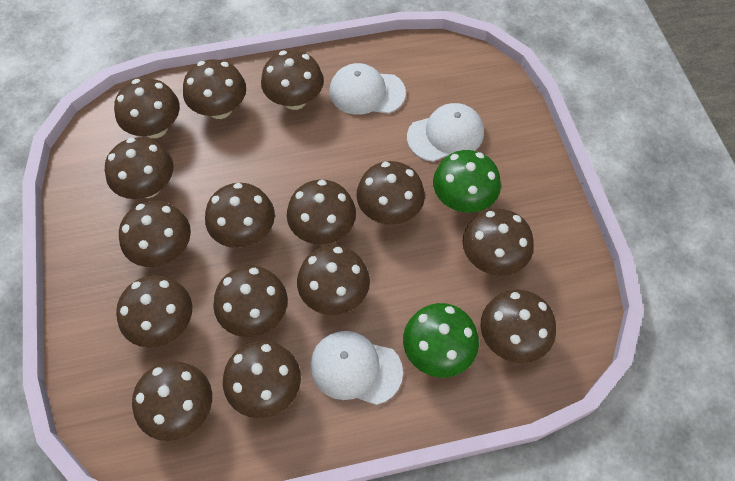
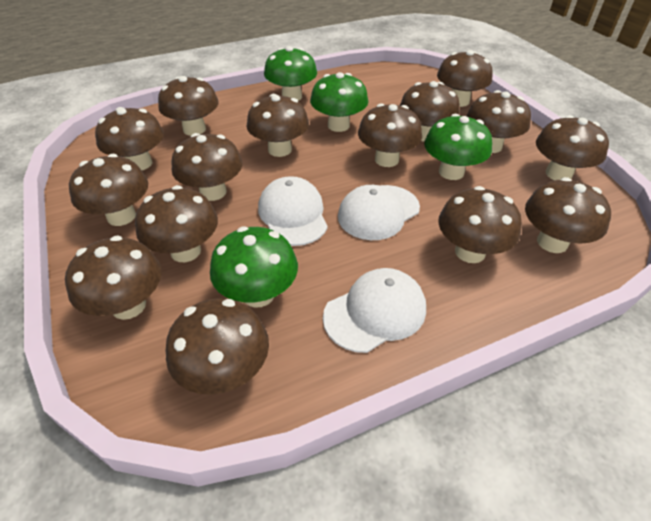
green mushroom: 2 -> 4

